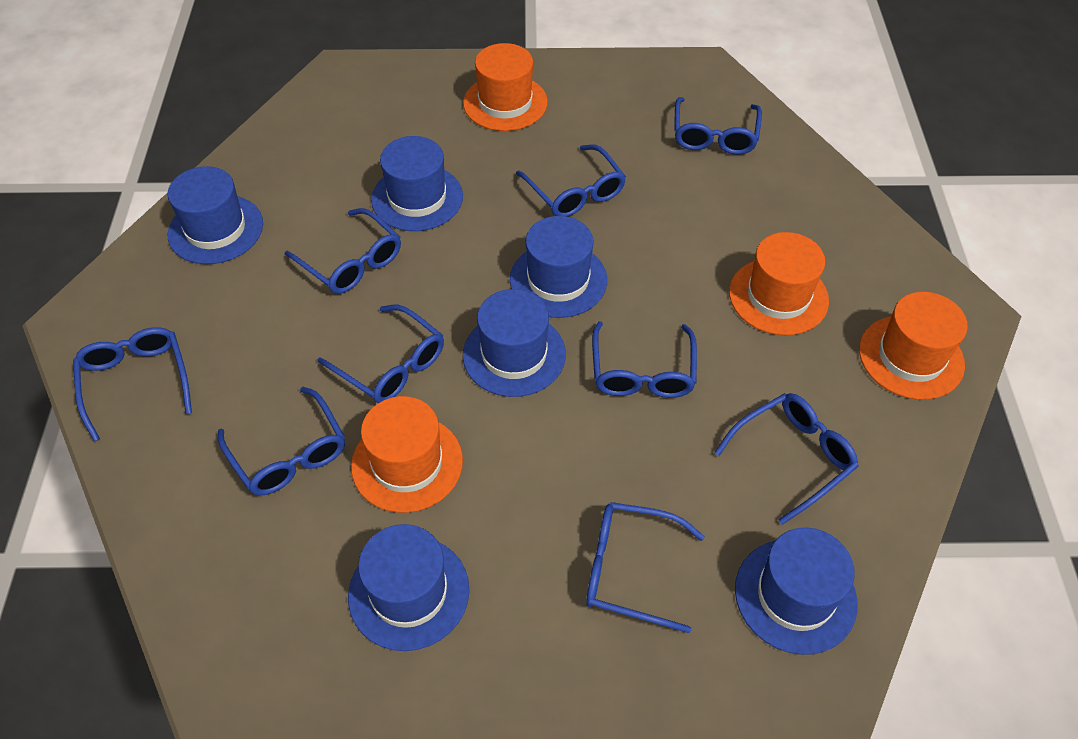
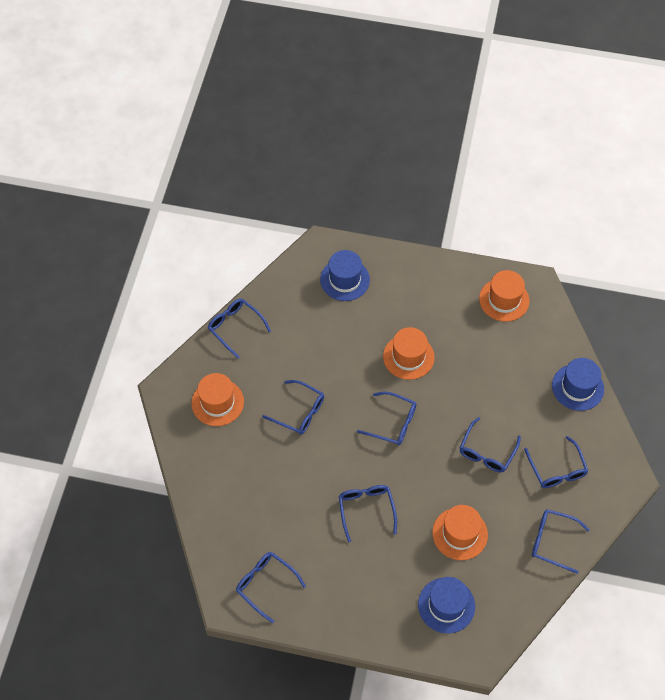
blue glasses: 9 -> 8
blue hat: 6 -> 3

